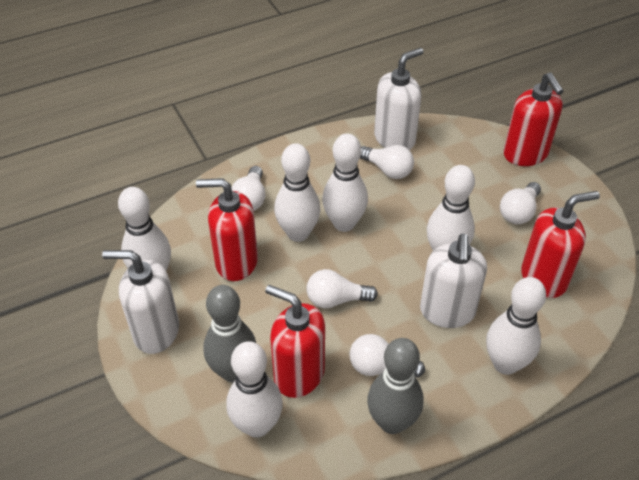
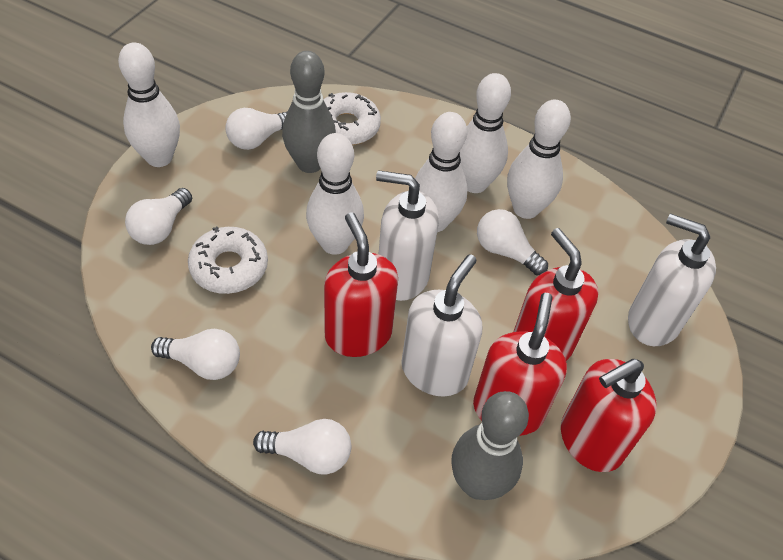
white bowling pin: 6 -> 5
white donut: 0 -> 2

